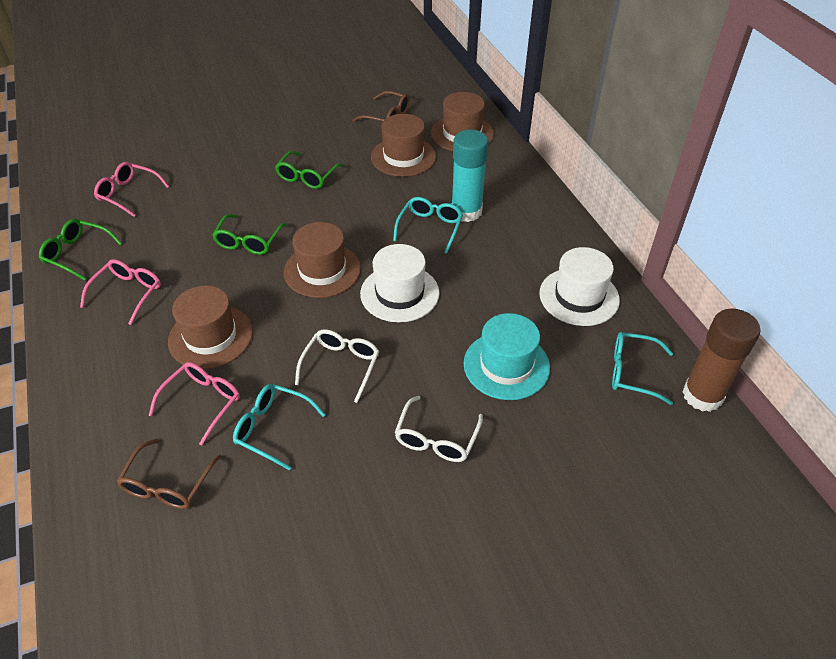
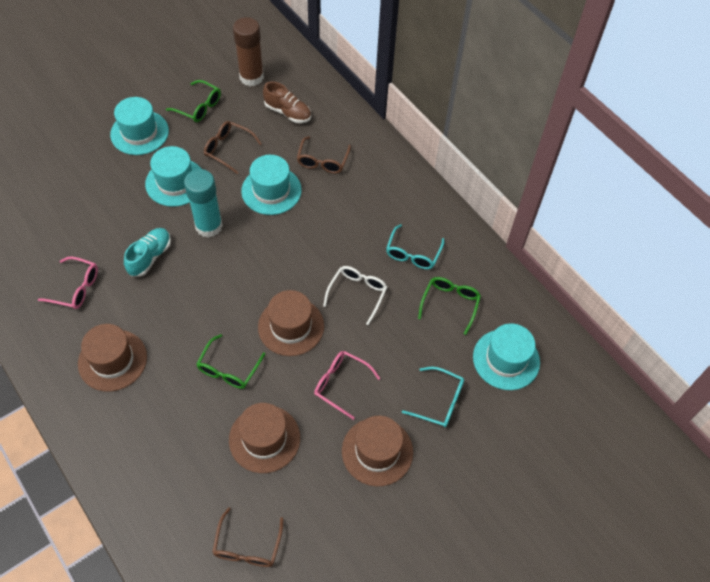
brown glasses: 2 -> 3
brown shoe: 0 -> 1
pink glasses: 3 -> 2
turquoise glasses: 3 -> 2
turquoise hat: 1 -> 4
turquoise shoe: 0 -> 1
white glasses: 2 -> 1
white hat: 2 -> 0

